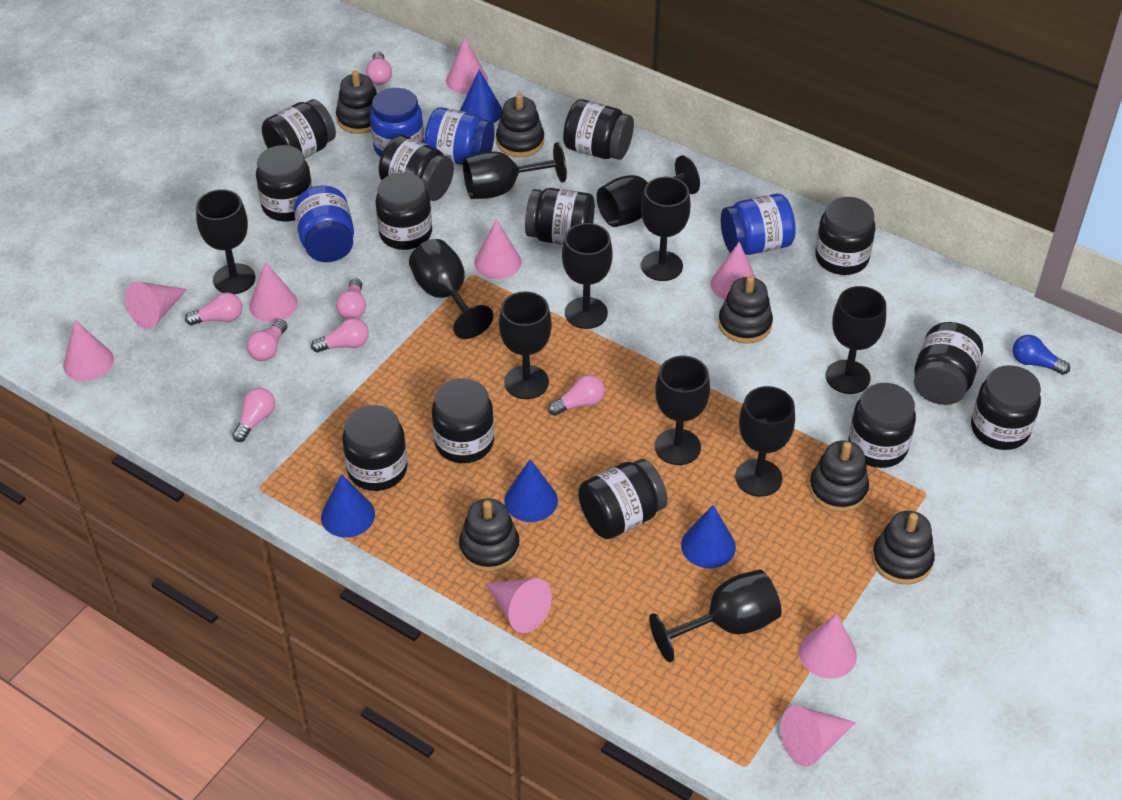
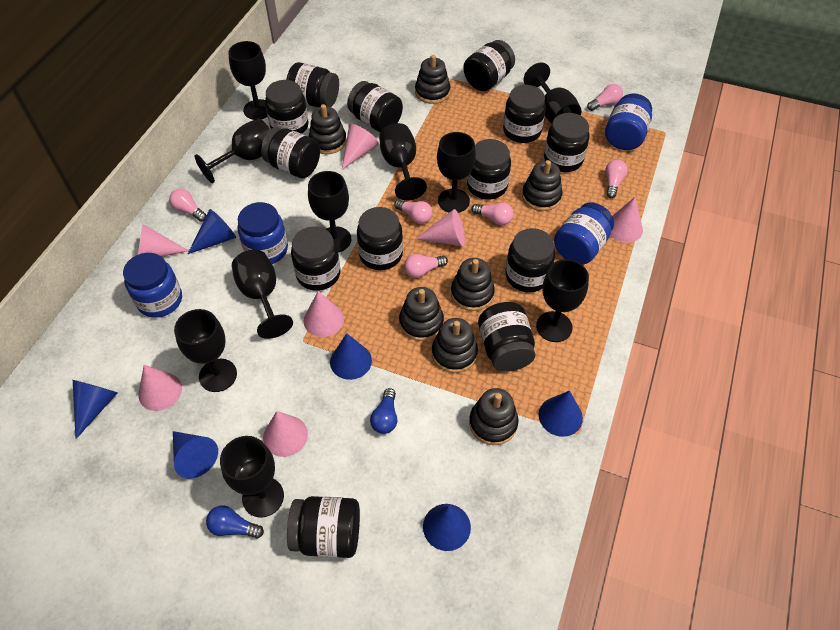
black goblet: 11 -> 10
black stacking toy: 6 -> 7
blue cone: 4 -> 6
blue light bulb: 1 -> 2
pink cone: 9 -> 7
pink light bulb: 7 -> 6

